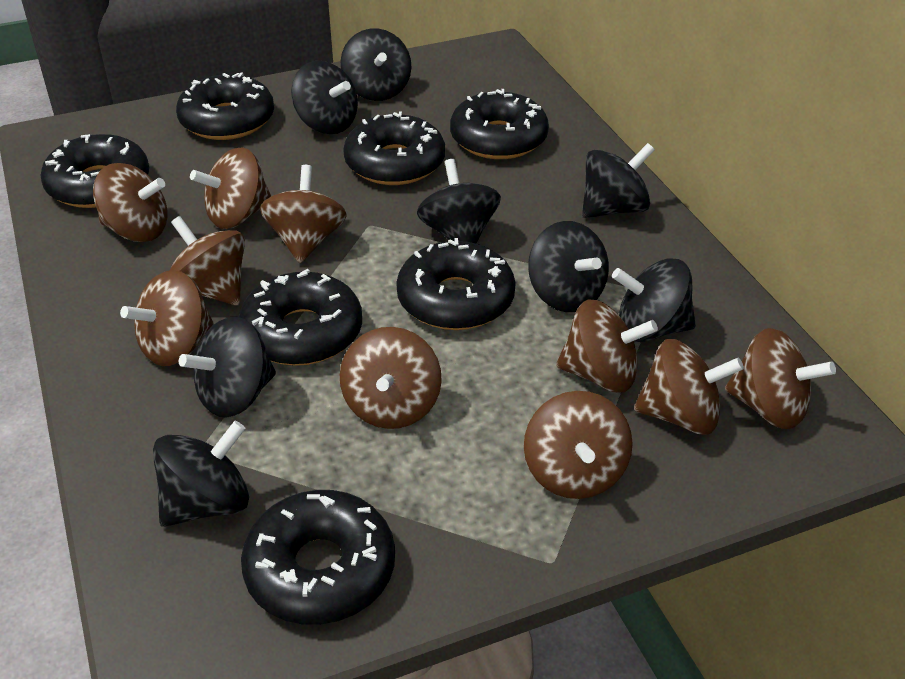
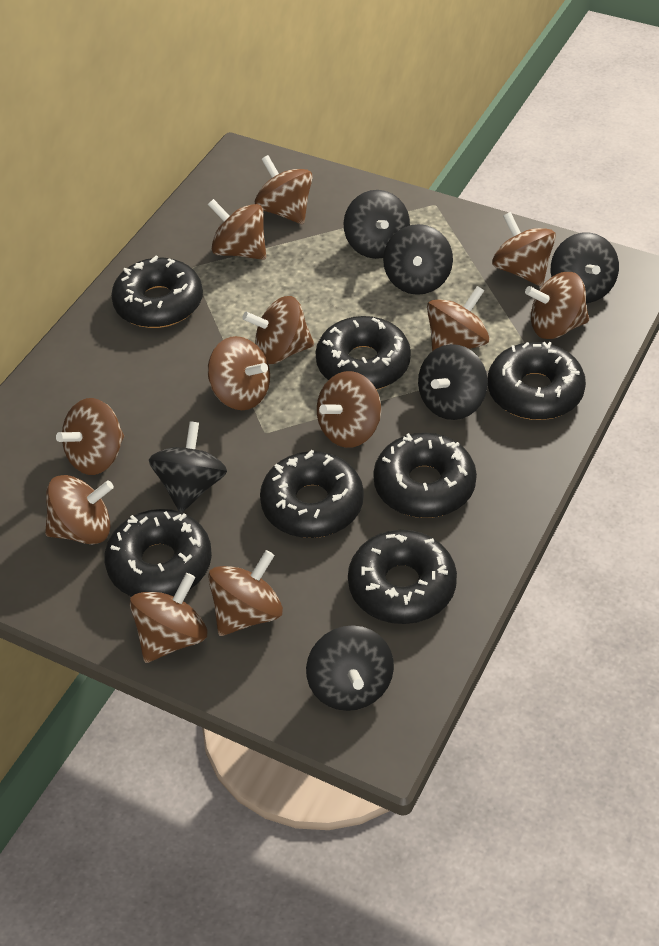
black spinning top: 8 -> 6
brown spinning top: 10 -> 12

